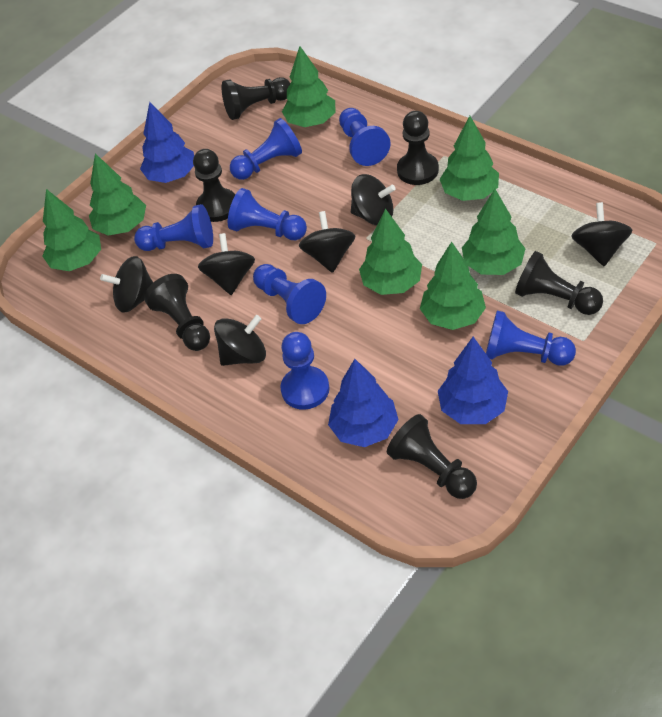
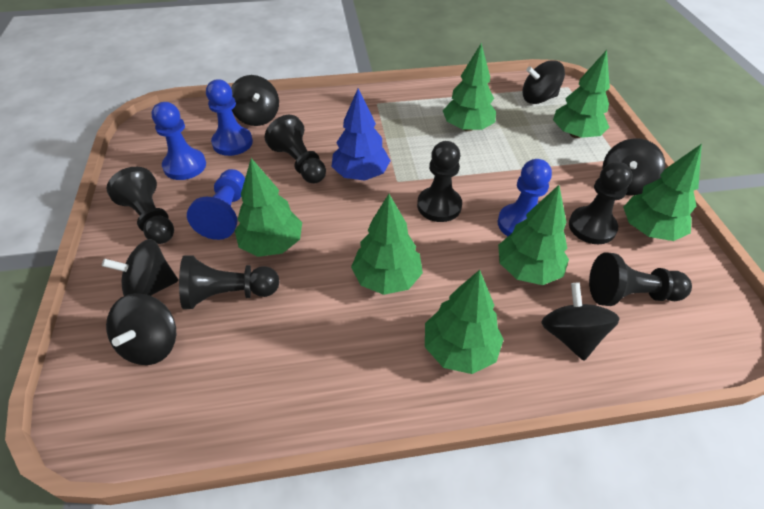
blue pawn: 7 -> 4
blue tree: 3 -> 1

